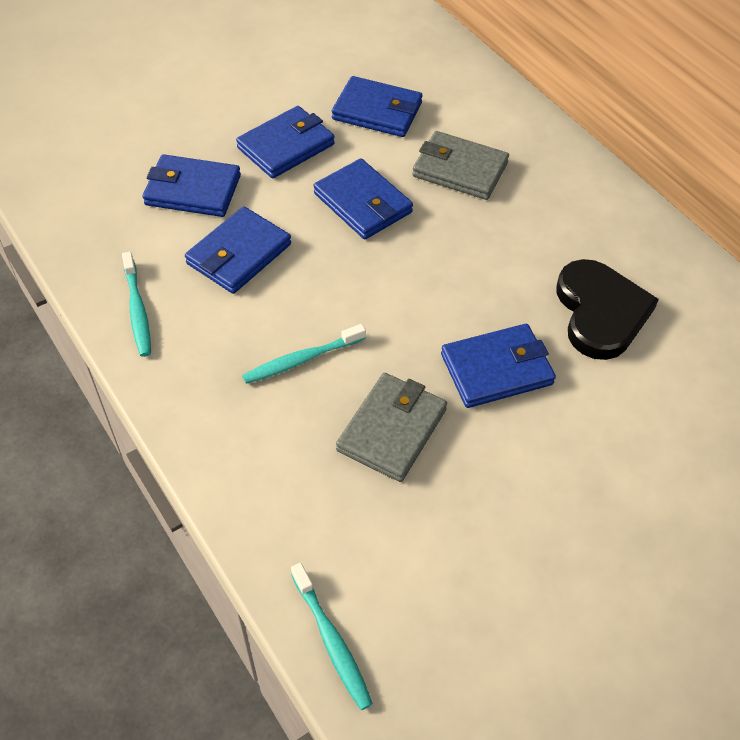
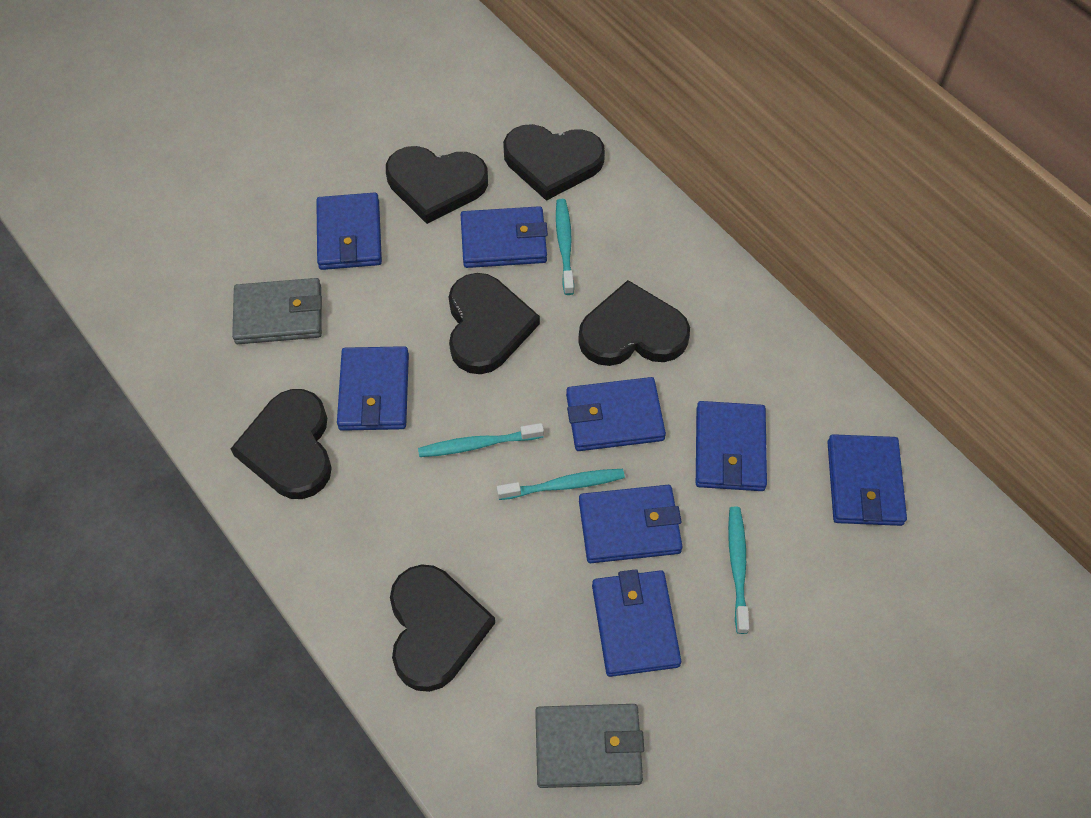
black heart: 1 -> 6
blue wallet: 6 -> 8
turquoise toothbrush: 3 -> 4

